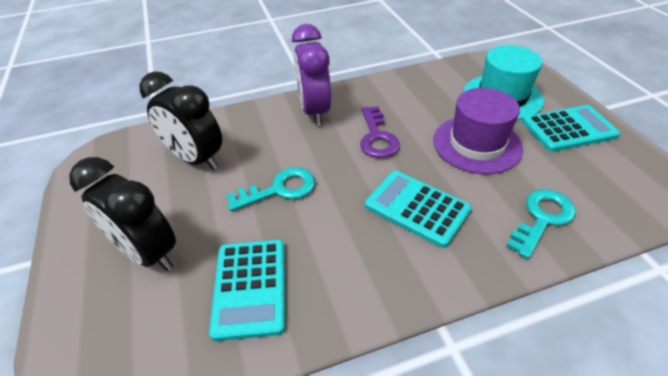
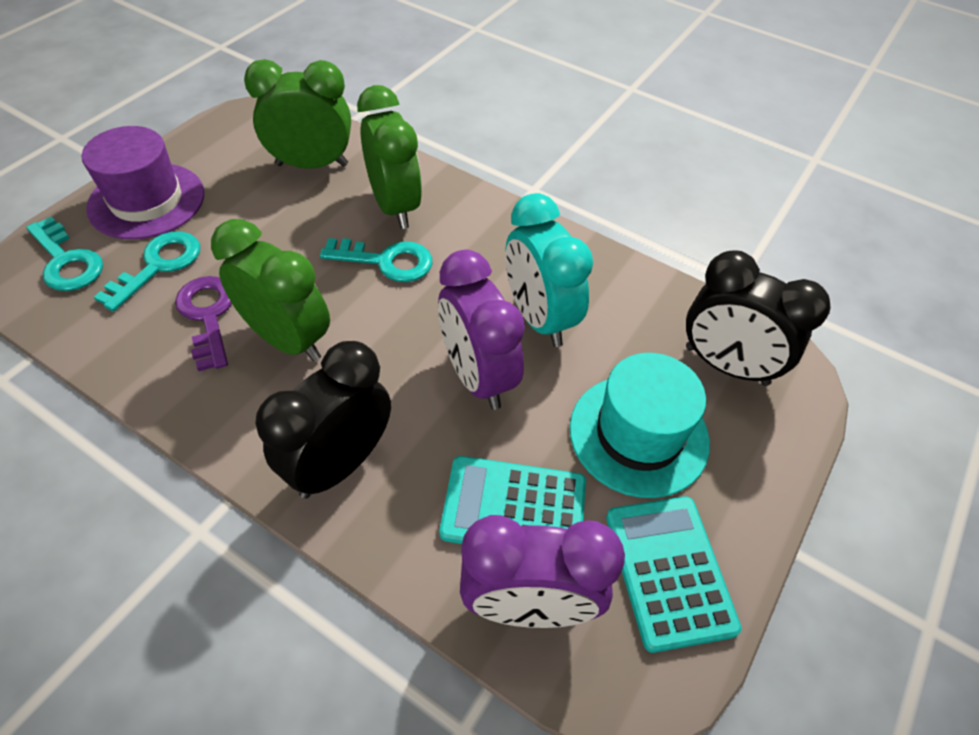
green clock: 0 -> 3
purple clock: 1 -> 2
turquoise calculator: 3 -> 2
turquoise clock: 0 -> 1
turquoise key: 2 -> 3

